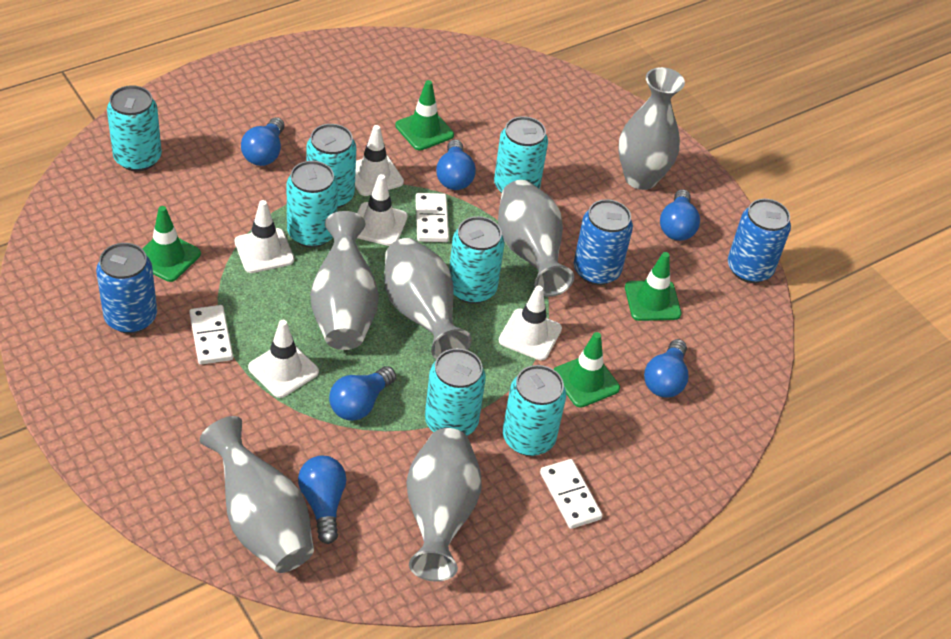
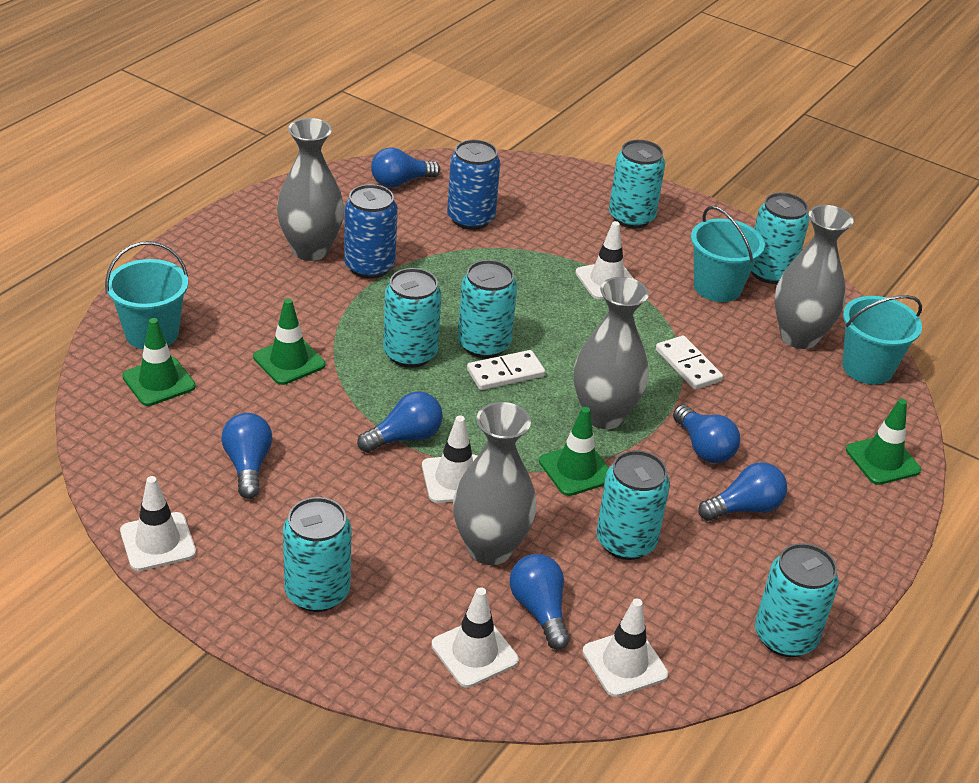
blue can: 3 -> 2
grey vase: 6 -> 4
turquoise bucket: 0 -> 3
white domino: 3 -> 2

